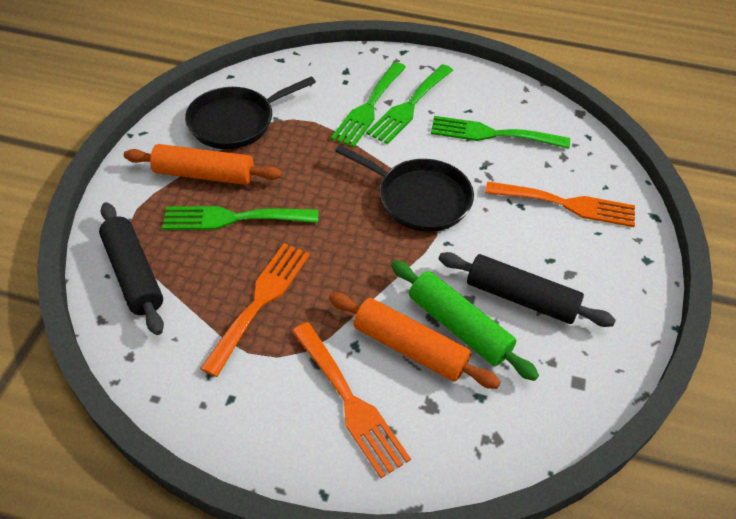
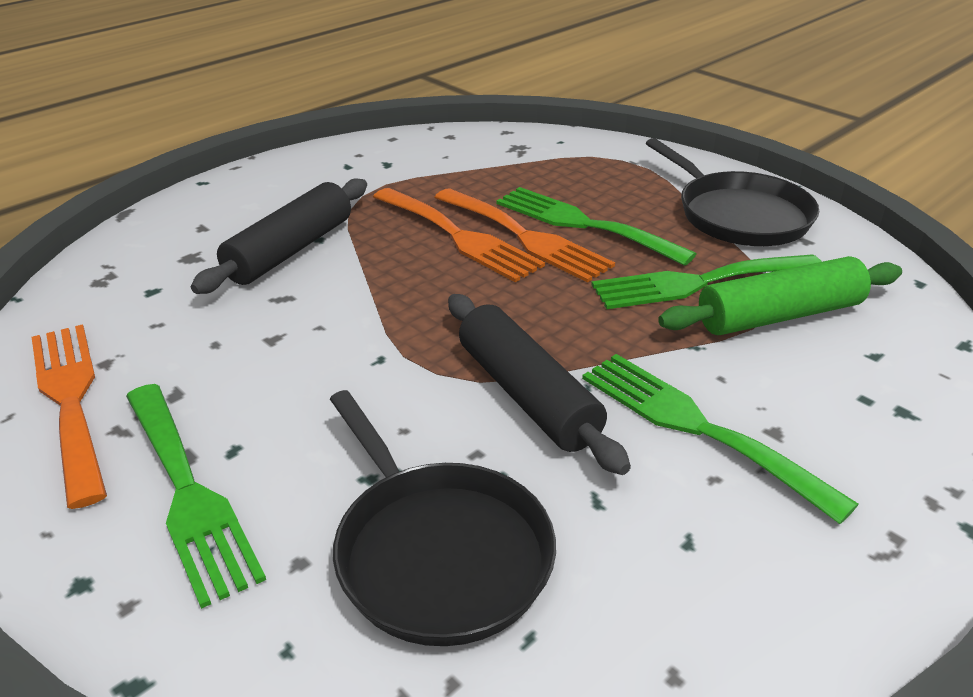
orange rolling pin: 2 -> 0

